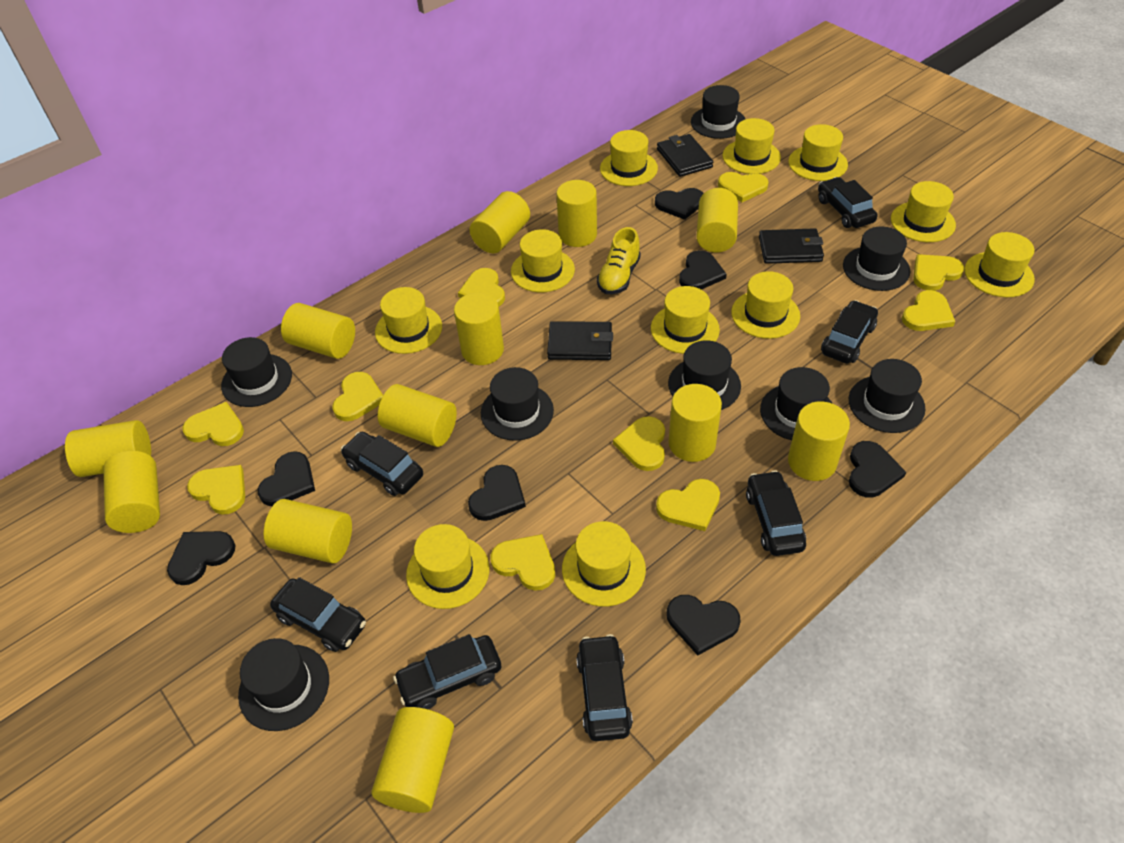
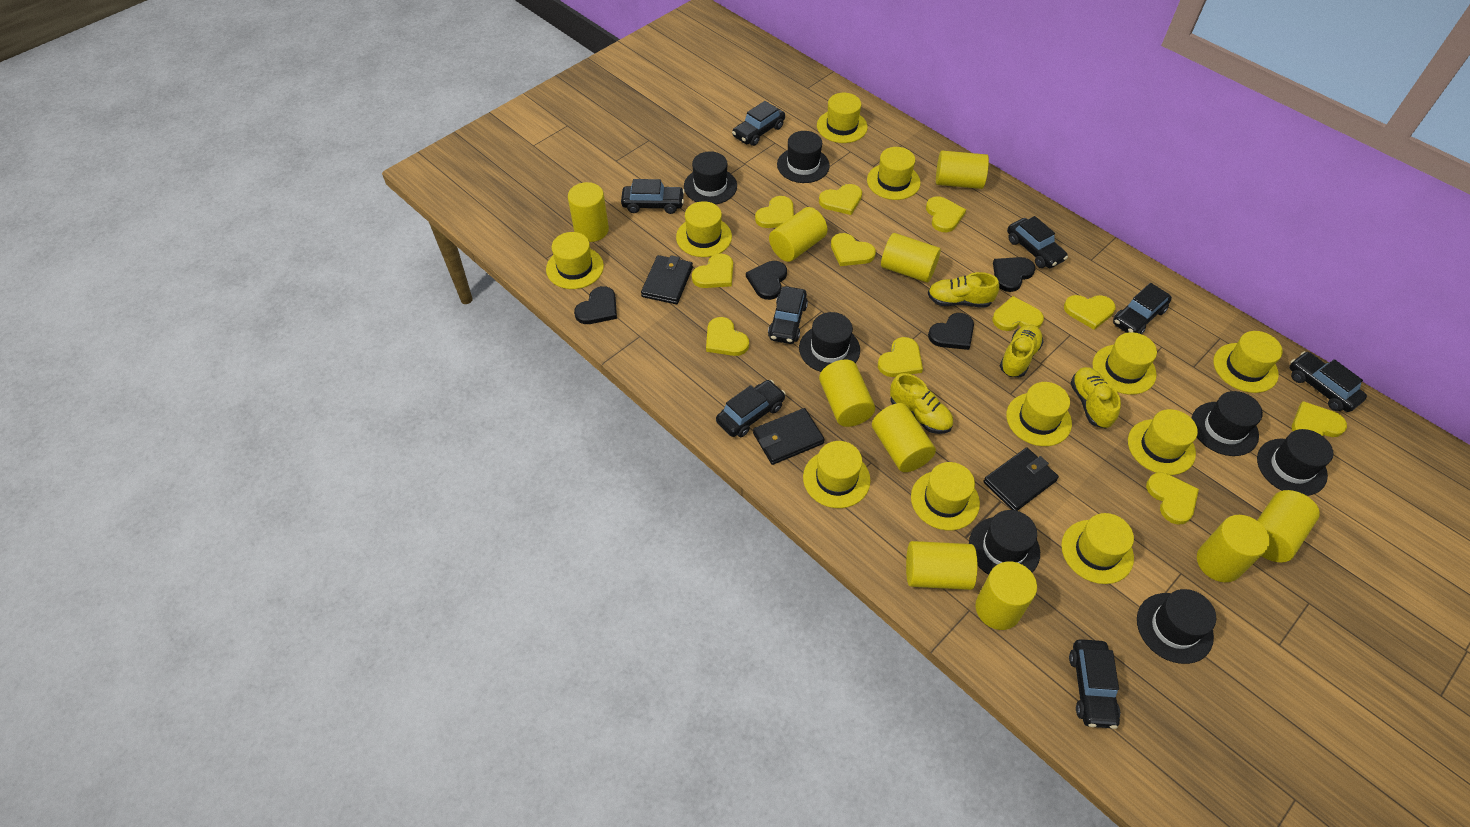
black car: 7 -> 8
black hat: 8 -> 7
black heart: 7 -> 4
yellow cylinder: 12 -> 10
yellow heart: 10 -> 11
yellow shoe: 1 -> 4

